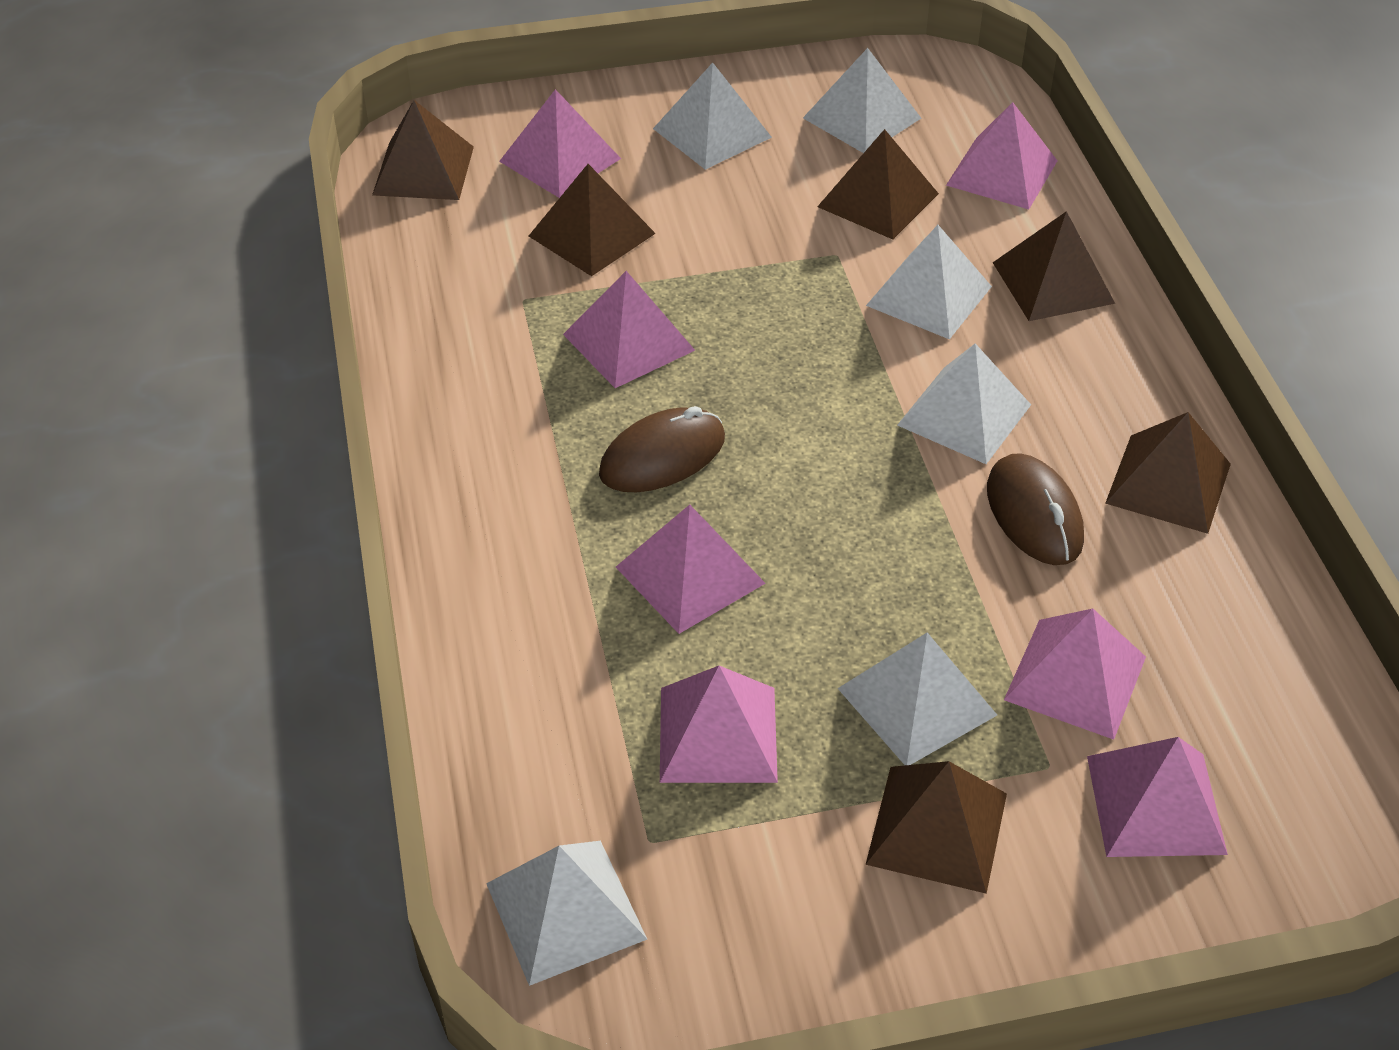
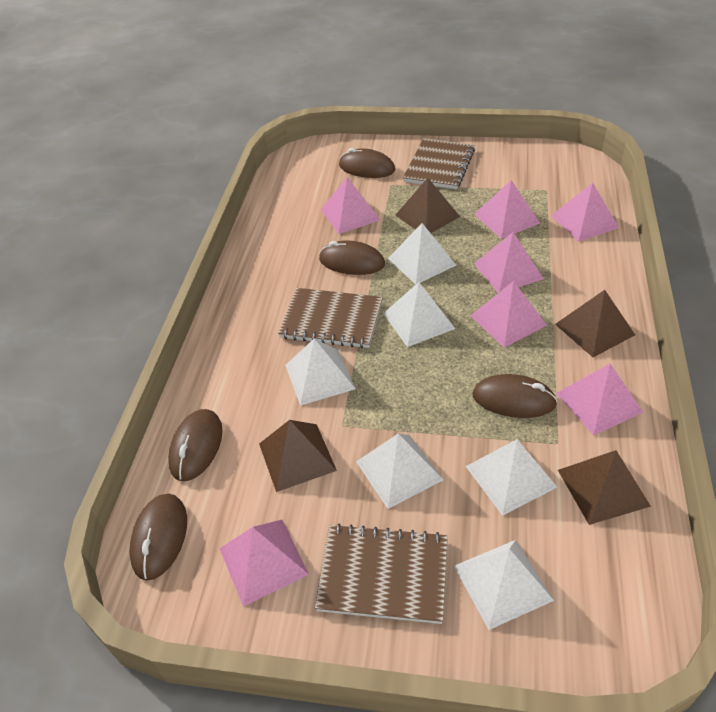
brown mouse: 2 -> 5
brown notebook: 0 -> 3
brown pyramid: 6 -> 4

